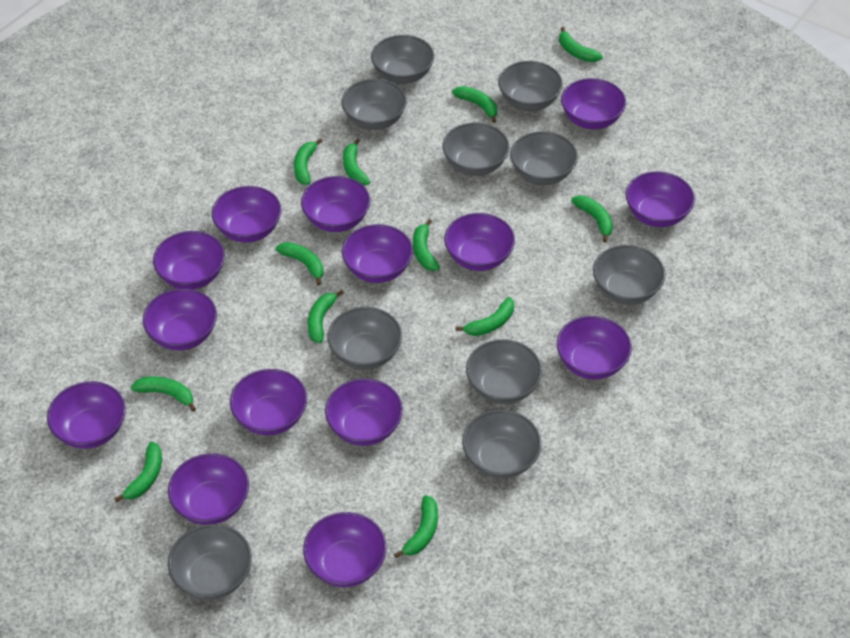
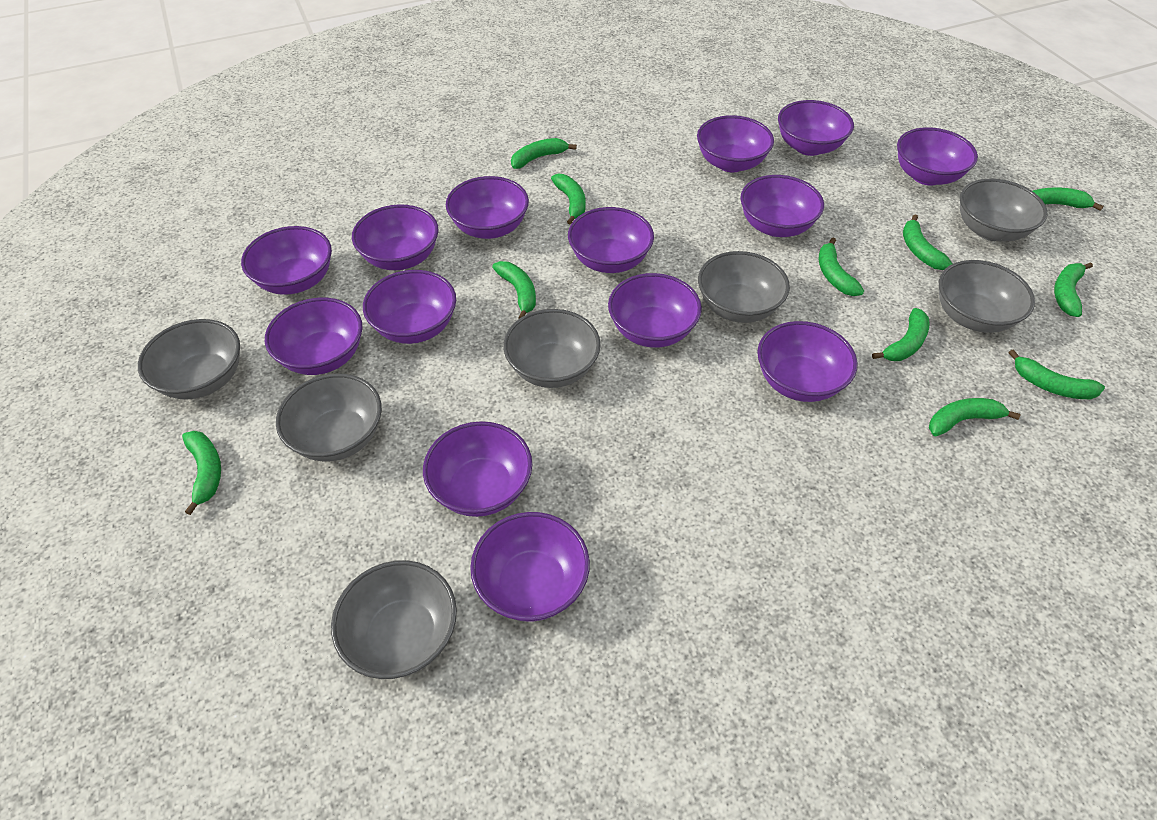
green banana: 12 -> 11
grey bowl: 10 -> 7

